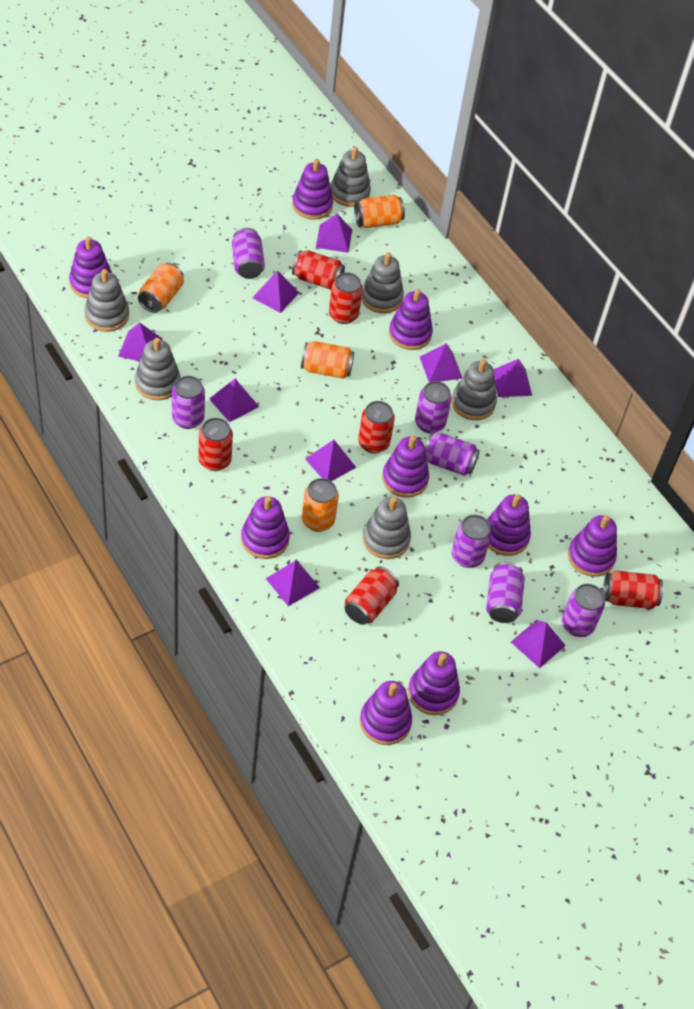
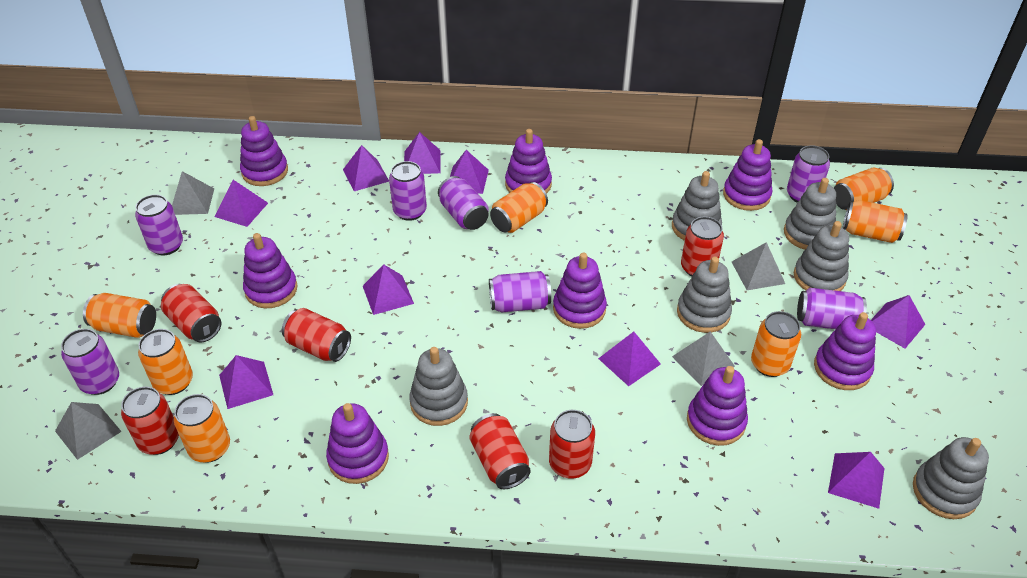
grey pyramid: 0 -> 4
orange can: 4 -> 7
purple stacking toy: 9 -> 8

